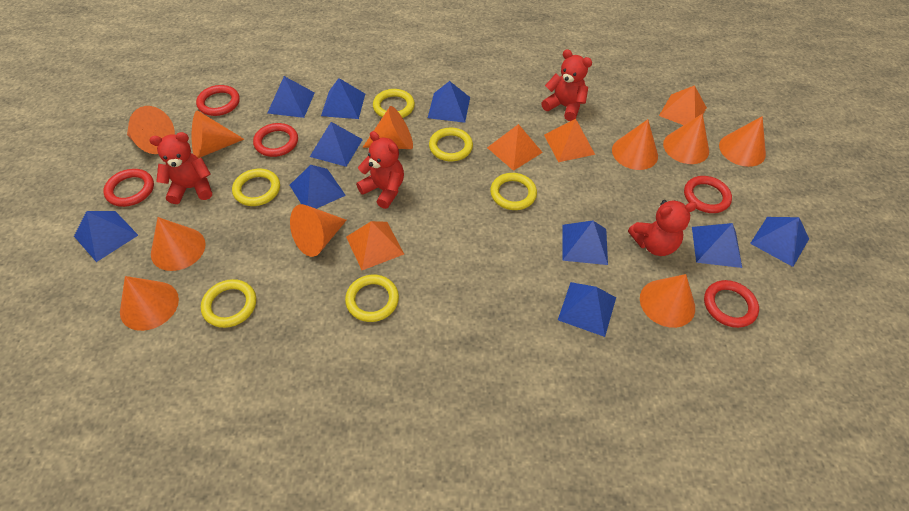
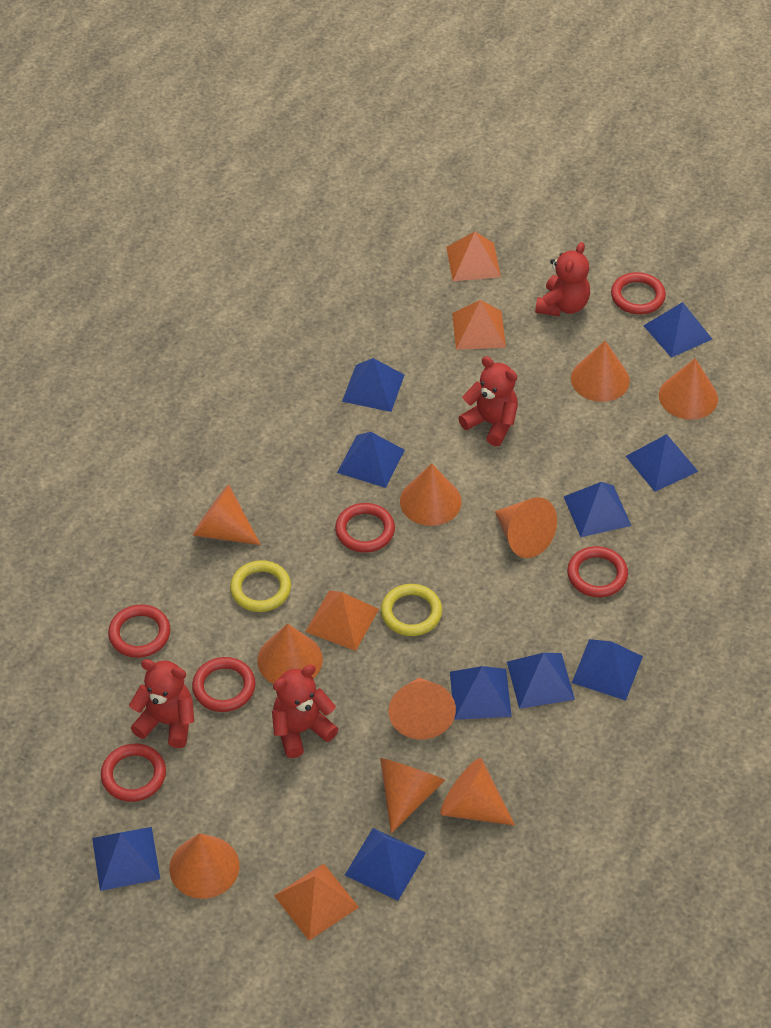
red ring: 5 -> 6
yellow ring: 6 -> 2

